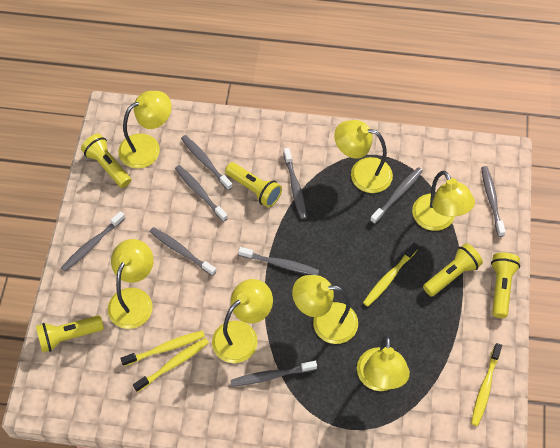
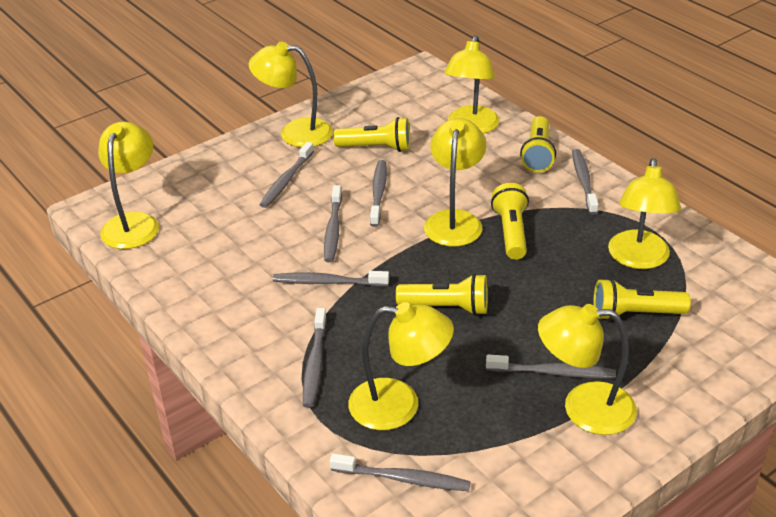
grey toothbrush: 9 -> 8
yellow toothbrush: 4 -> 0

